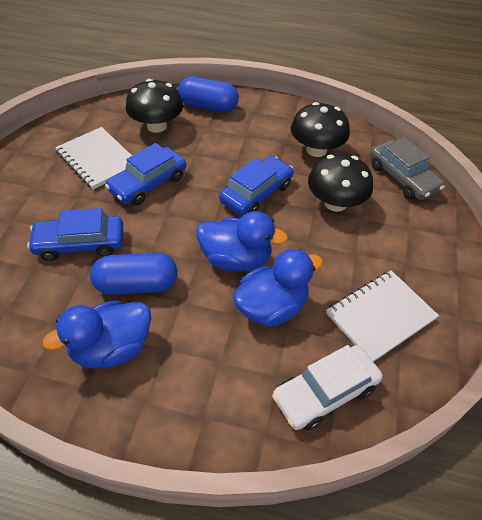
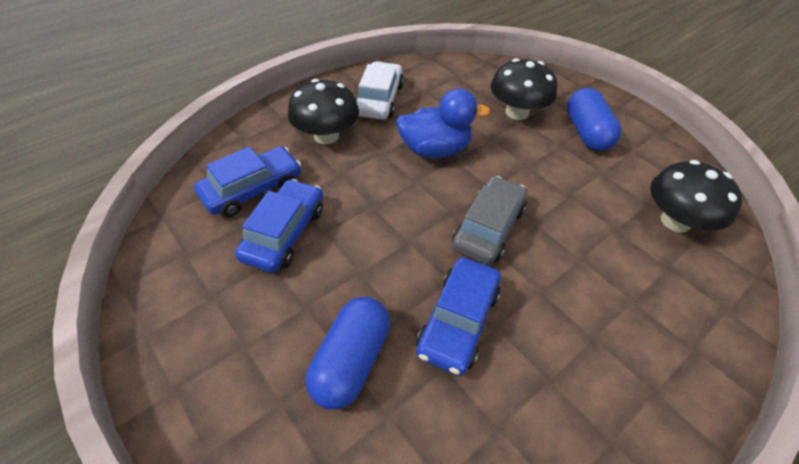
blue duck: 3 -> 1
white notebook: 2 -> 0

